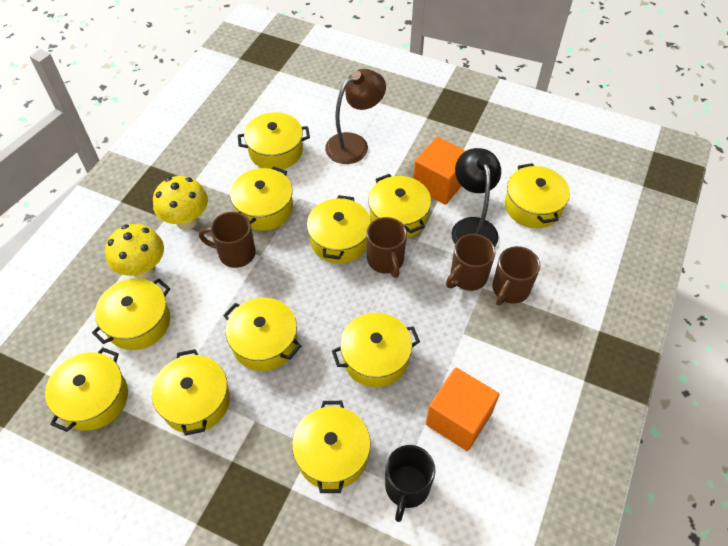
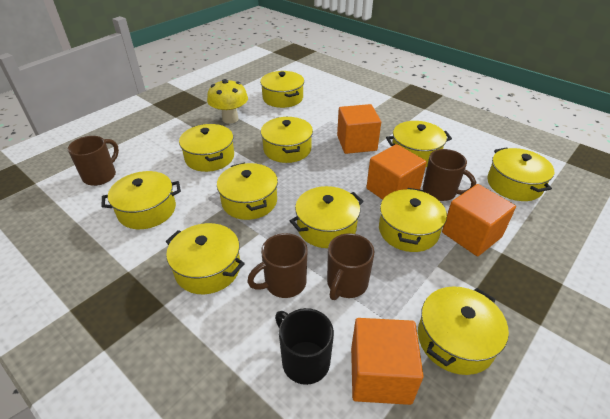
black lamp: 1 -> 0
brown lamp: 1 -> 0
orange cube: 2 -> 4
yellow mushroom: 2 -> 1

